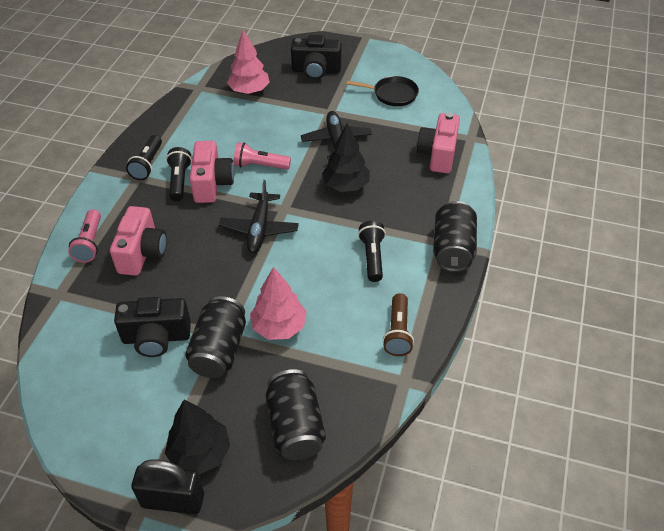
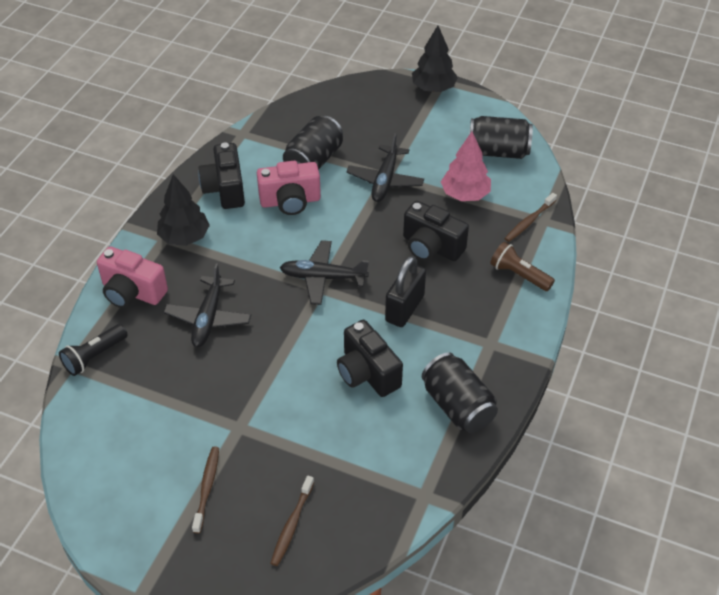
black camera: 2 -> 3
black flashlight: 3 -> 1
black pan: 1 -> 0
black plane: 2 -> 3
brown toothbrush: 0 -> 3
pink camera: 3 -> 2
pink flashlight: 2 -> 0
pink tree: 2 -> 1

